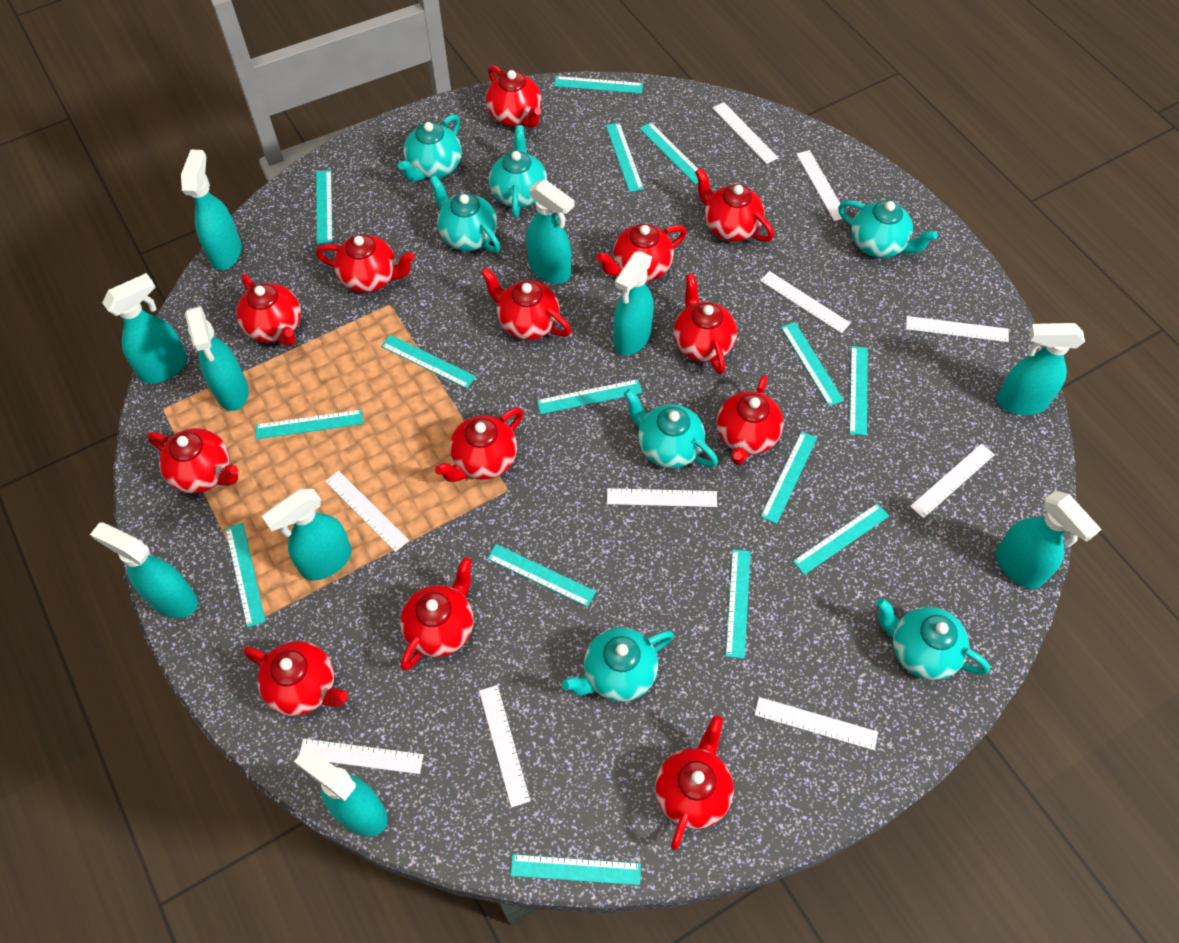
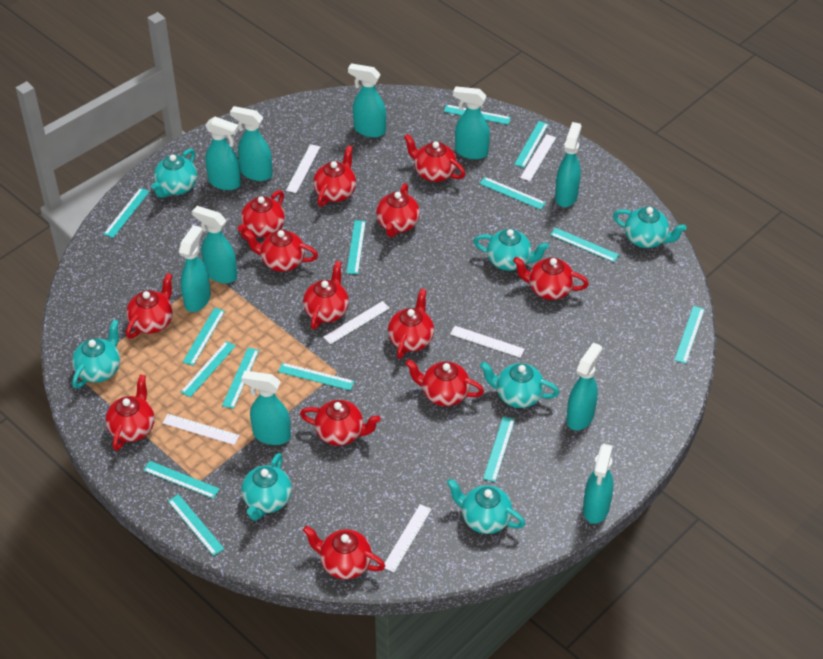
turquoise ruler: 15 -> 14
white ruler: 10 -> 6

